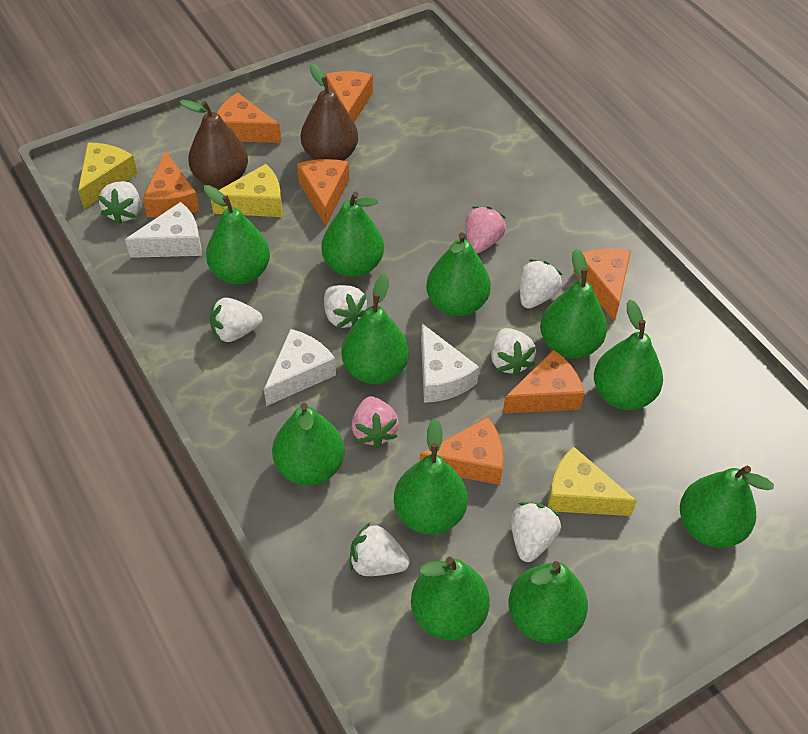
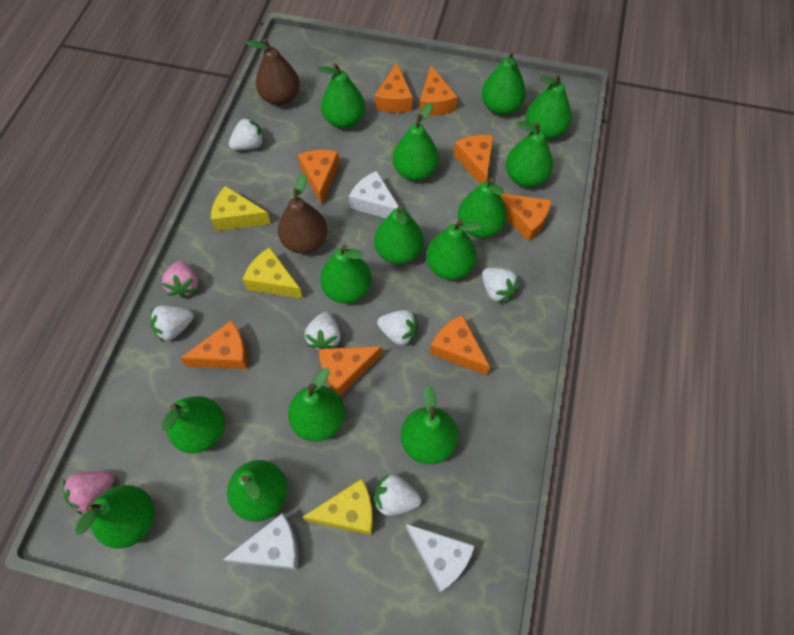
green pear: 11 -> 14
orange cheese: 7 -> 8
white strawberry: 7 -> 6

